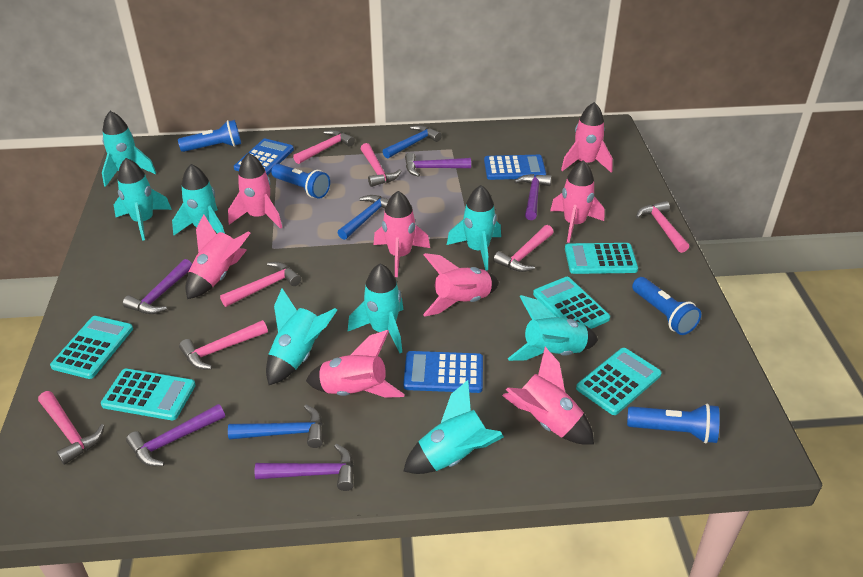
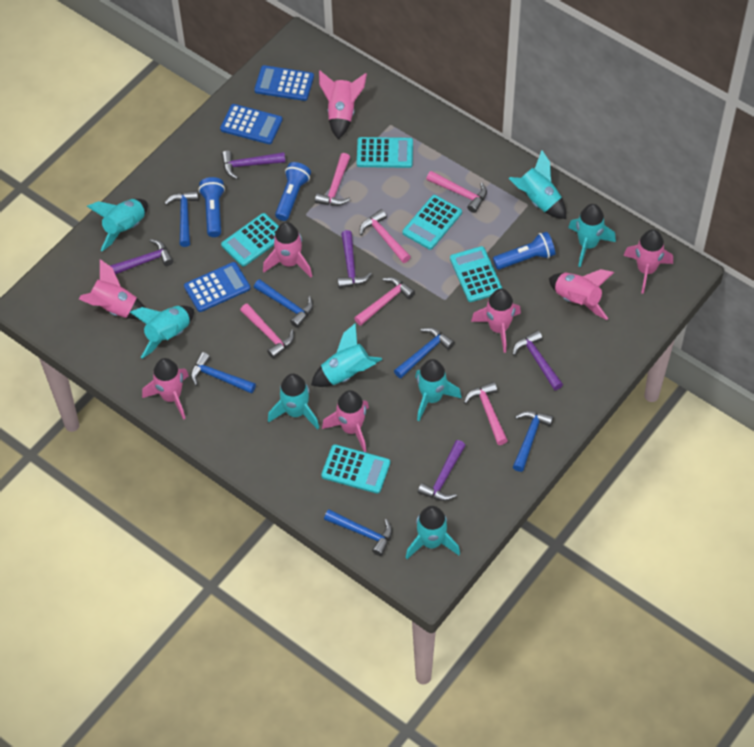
blue flashlight: 4 -> 3
blue hammer: 3 -> 6
pink hammer: 7 -> 6

